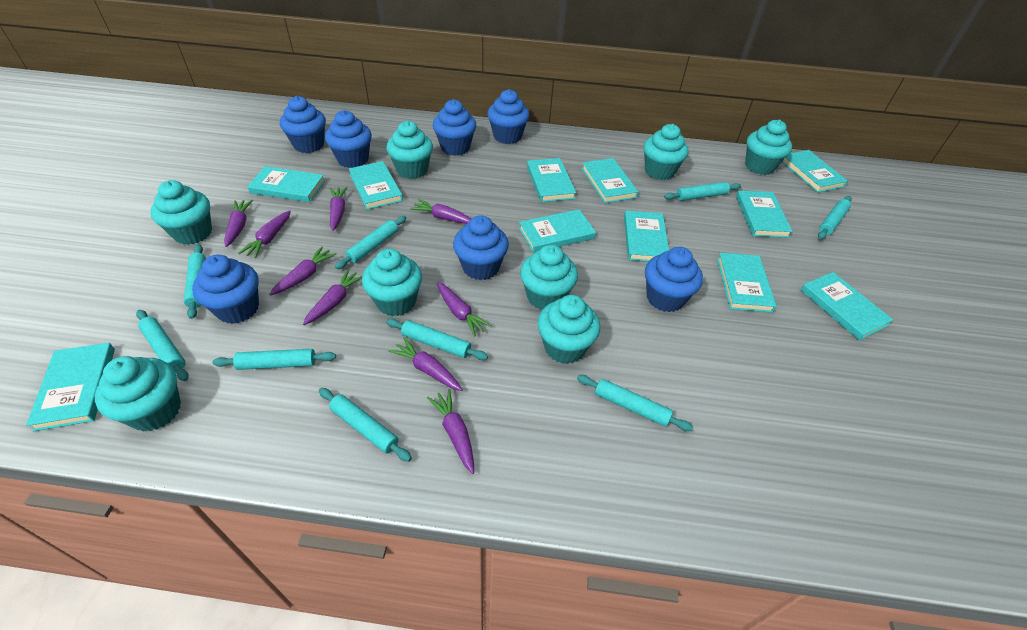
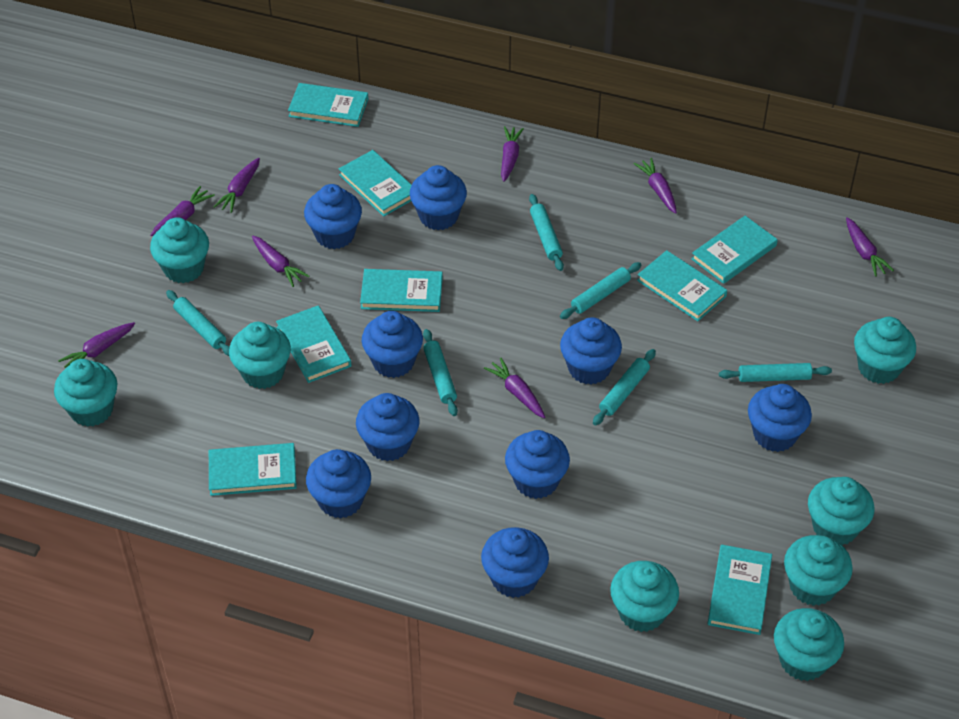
blue cupcake: 7 -> 9
purple carrot: 9 -> 8
turquoise book: 11 -> 8
turquoise rolling pin: 9 -> 6

